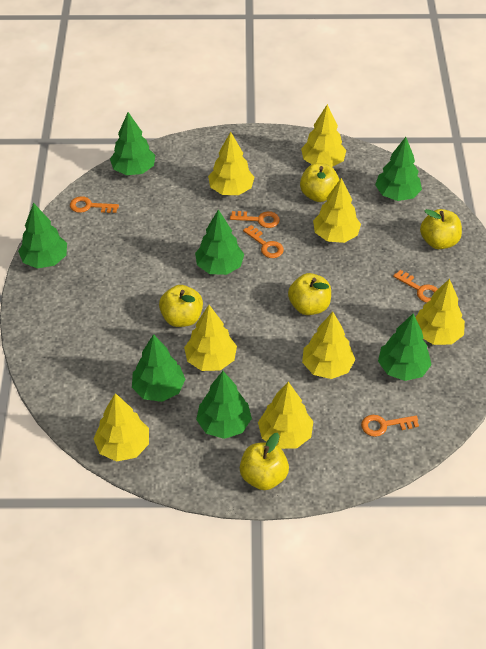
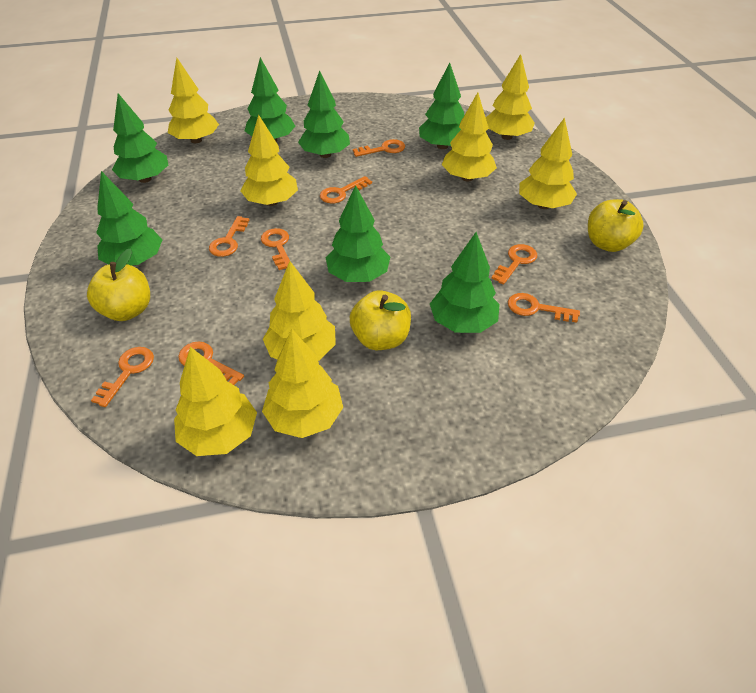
orange key: 5 -> 8
yellow apple: 5 -> 3

